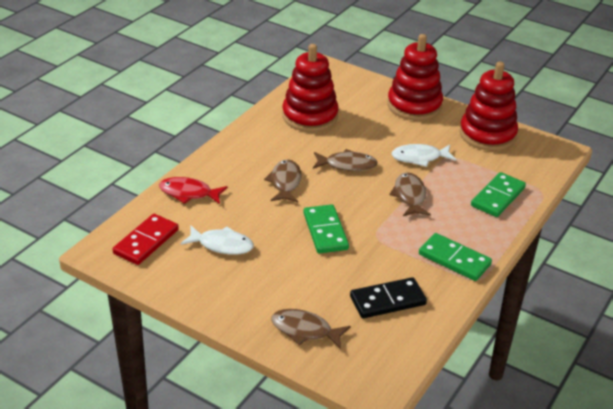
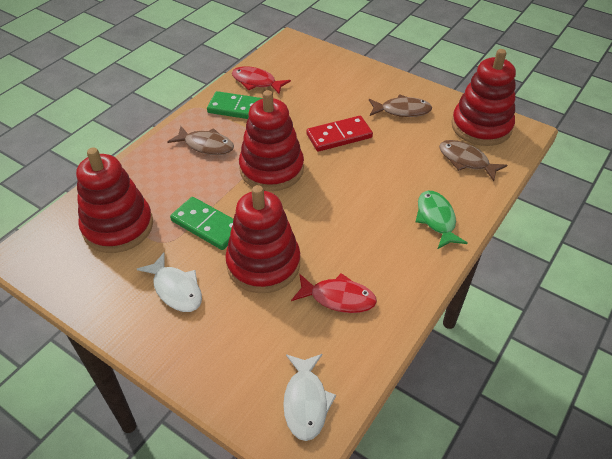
black domino: 1 -> 0
brown fish: 4 -> 3
green domino: 3 -> 2
green fish: 0 -> 1
red fish: 1 -> 2
red stacking toy: 3 -> 4

